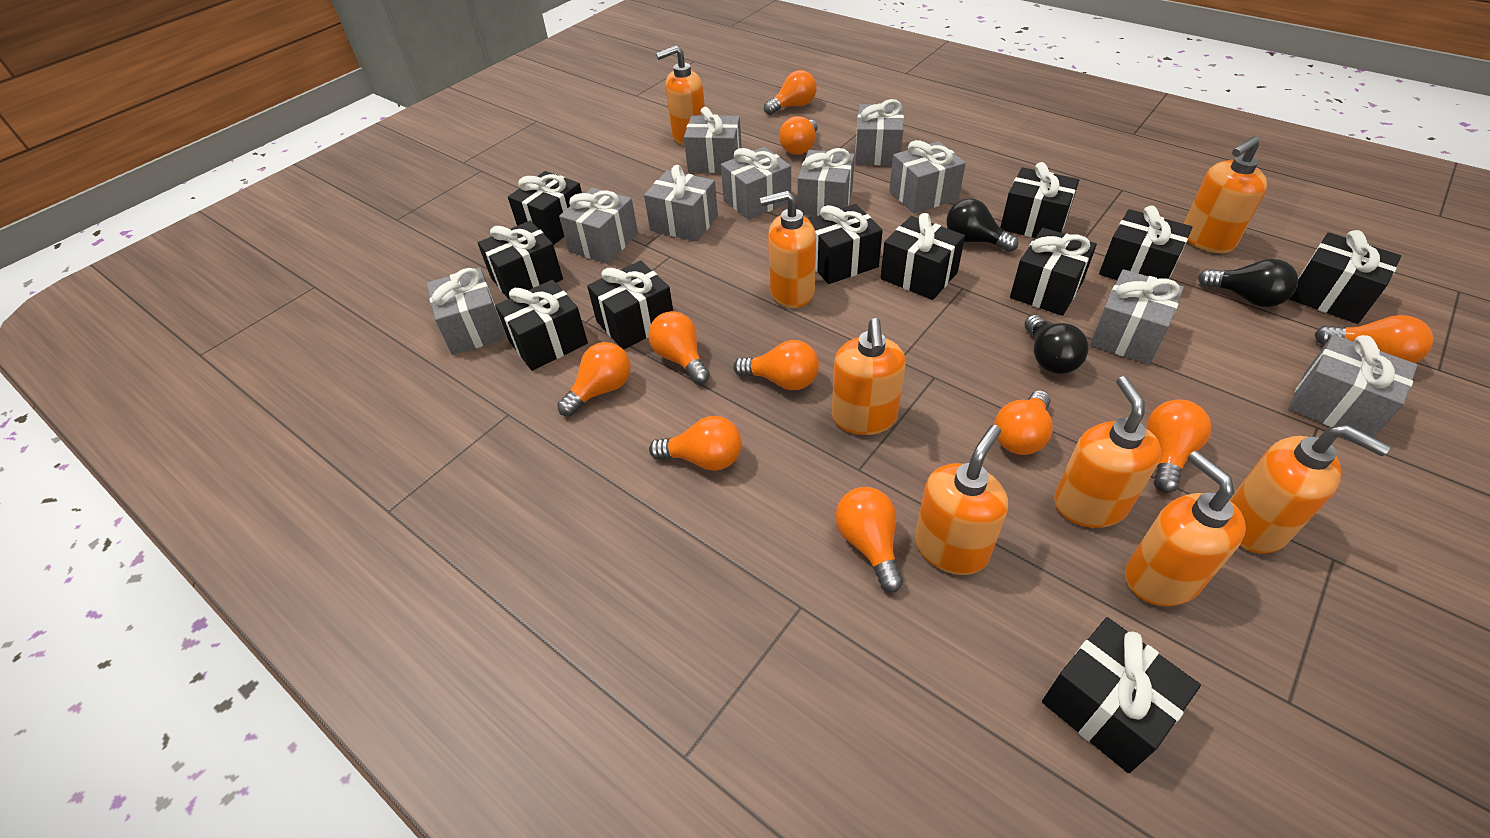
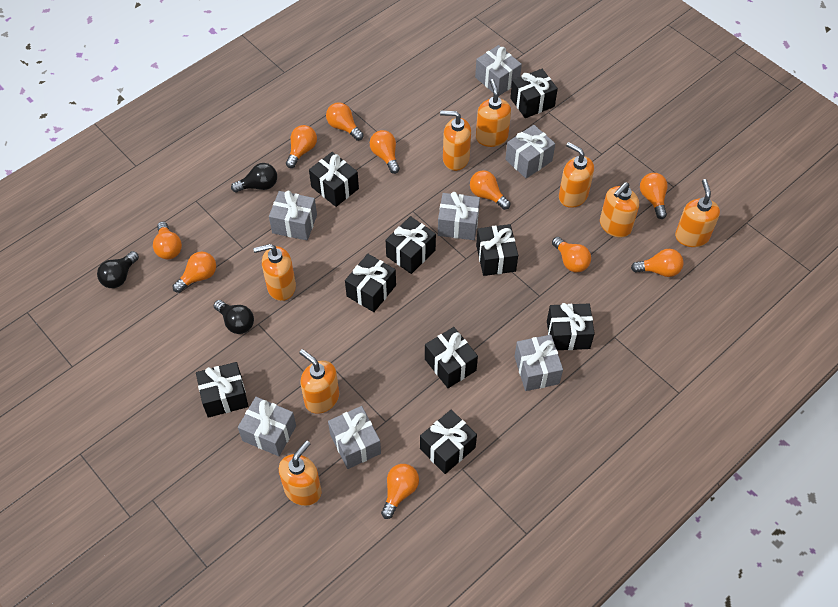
black gift: 11 -> 9
grey gift: 10 -> 7

